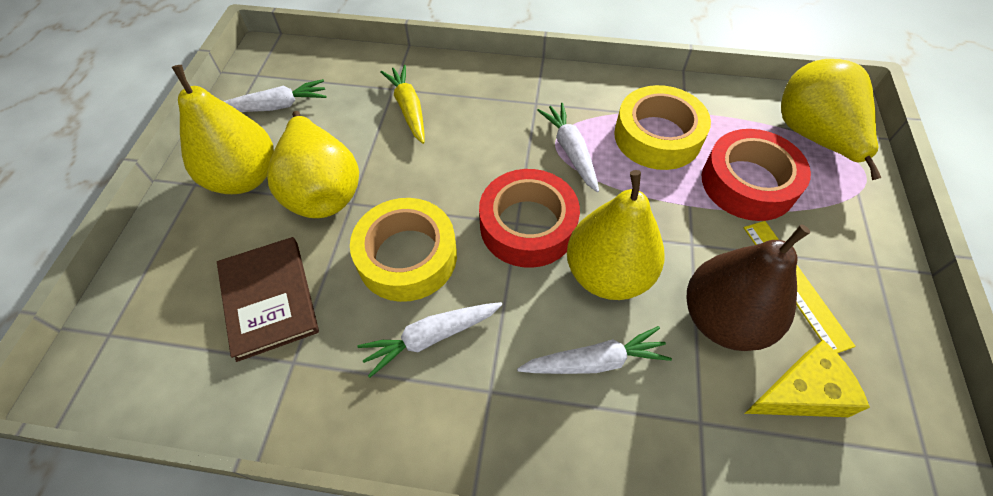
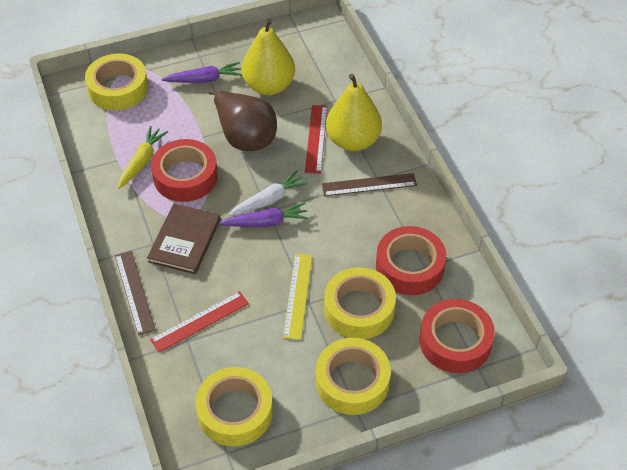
brown ruler: 0 -> 2
purple carrot: 0 -> 2
red ruler: 0 -> 2
red tape: 2 -> 3
white carrot: 4 -> 1
yellow cheese: 1 -> 0
yellow pear: 4 -> 2
yellow tape: 2 -> 4

